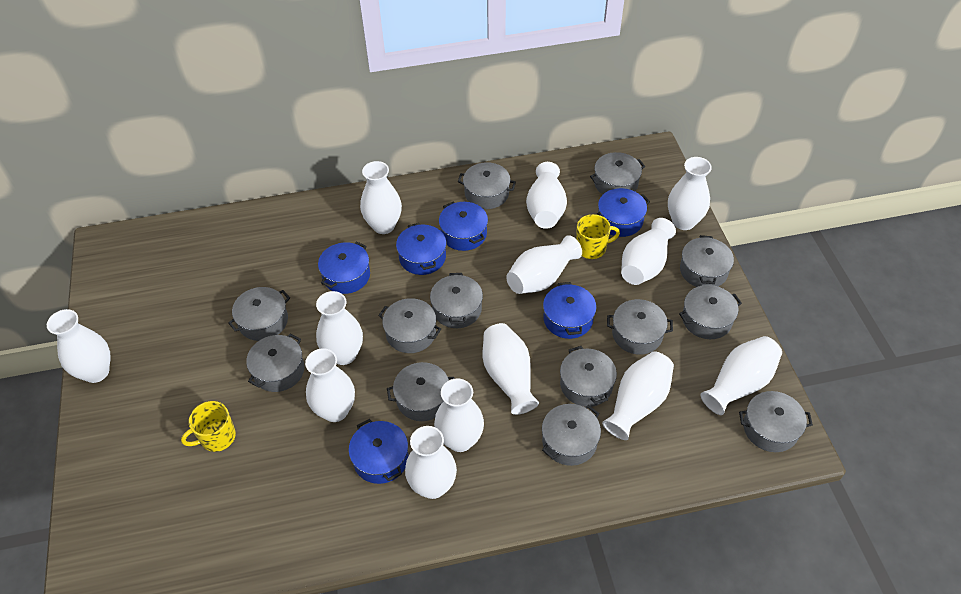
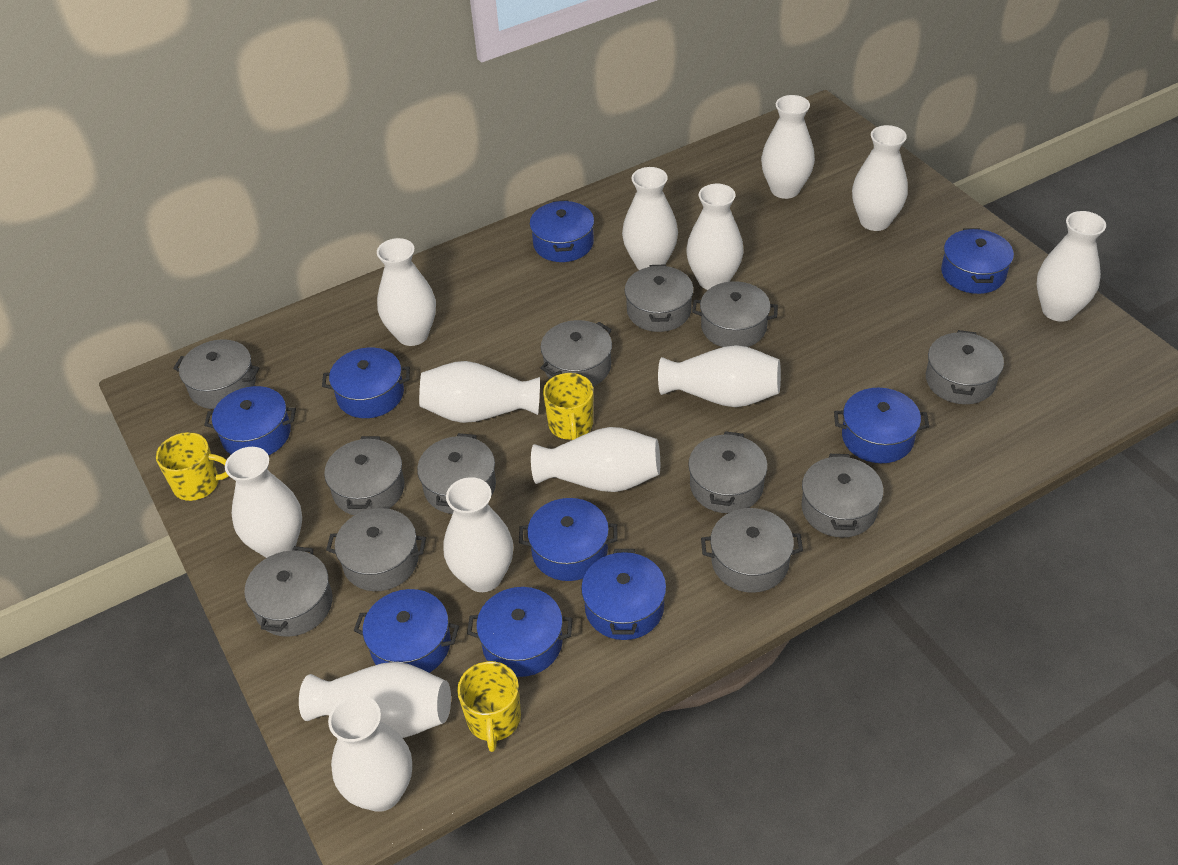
blue pot: 6 -> 9
grey pot: 13 -> 12
yellow mug: 2 -> 3

